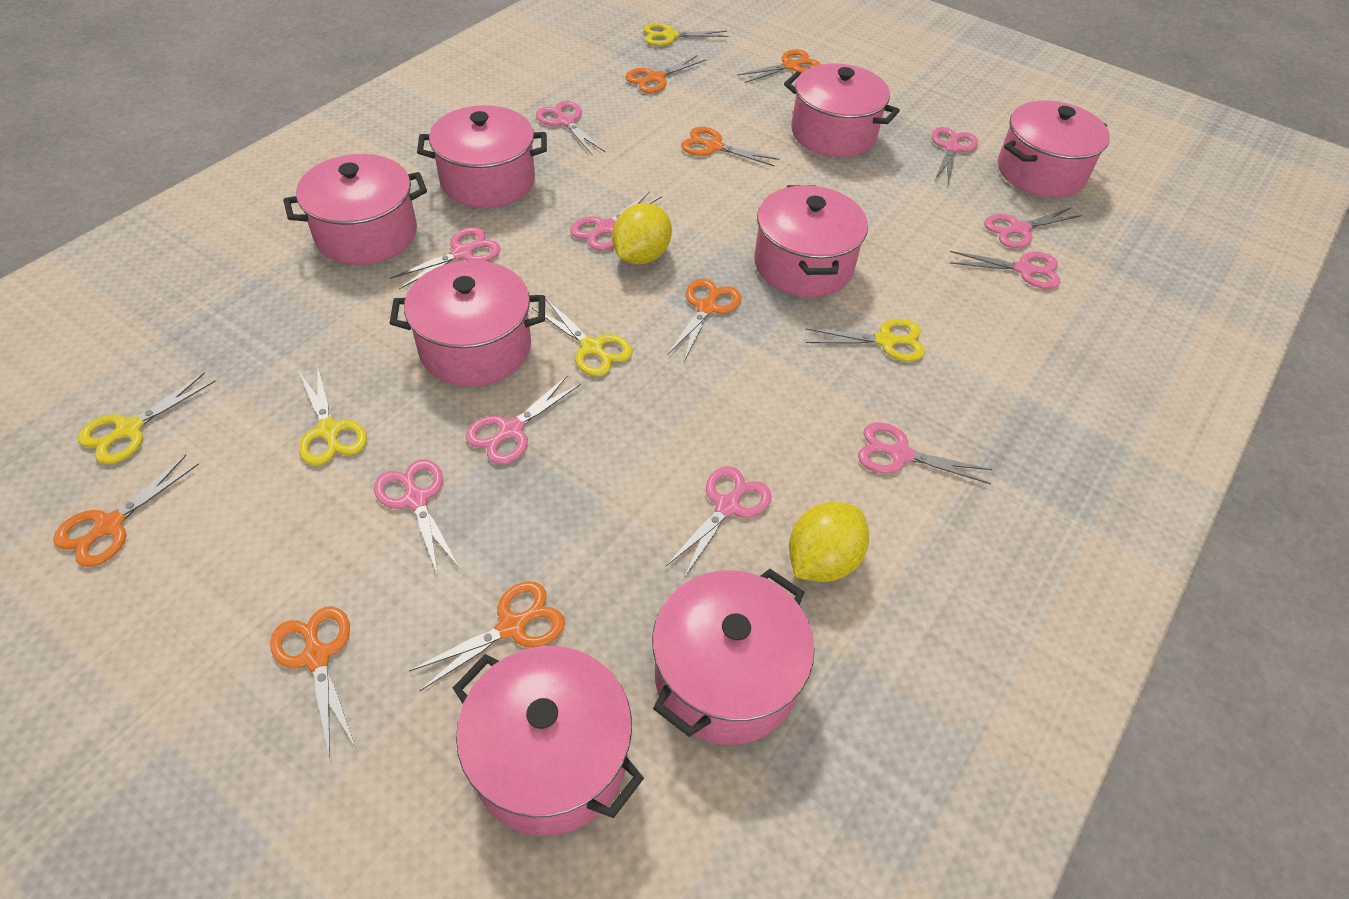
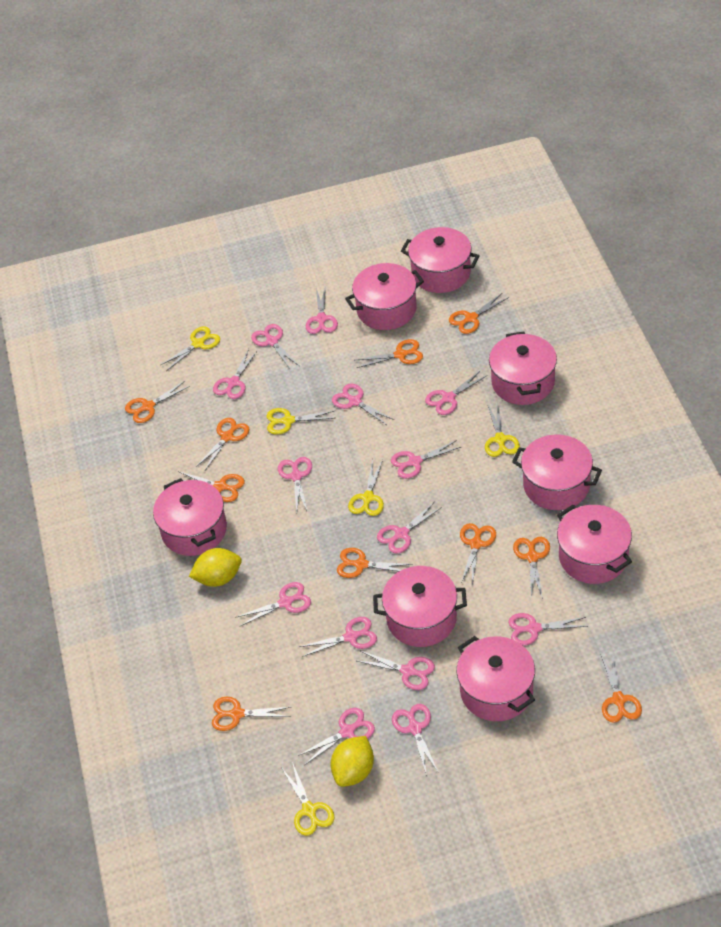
orange scissors: 7 -> 10
pink scissors: 10 -> 14

